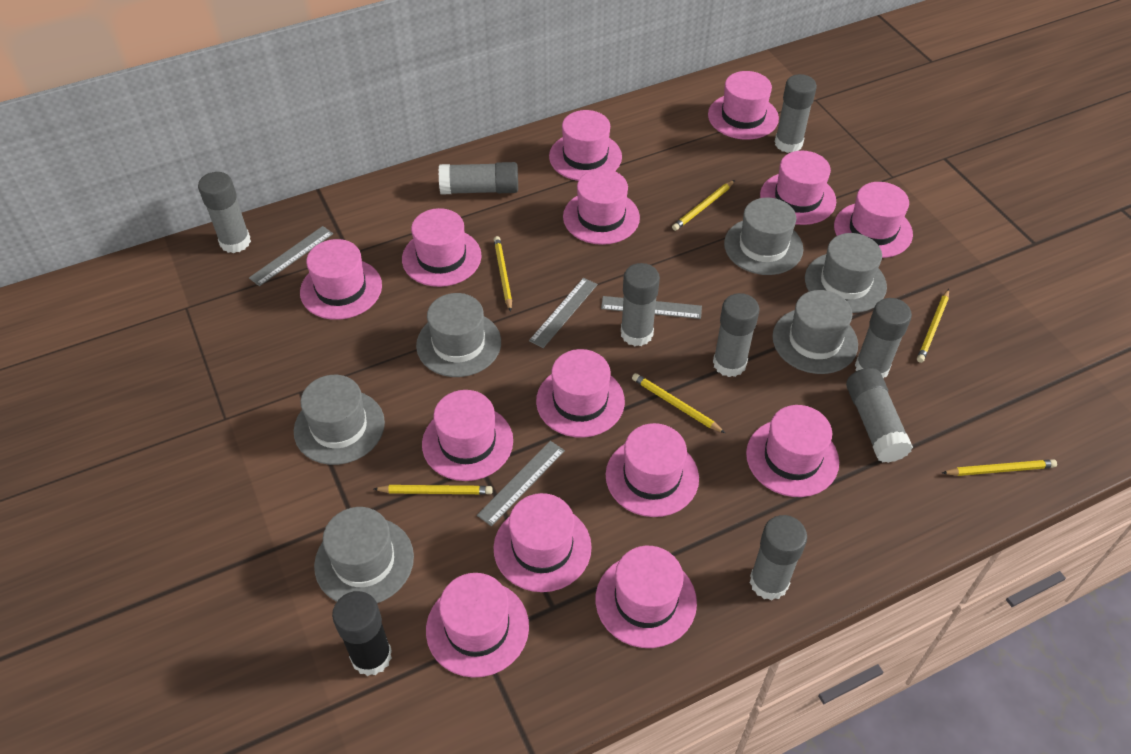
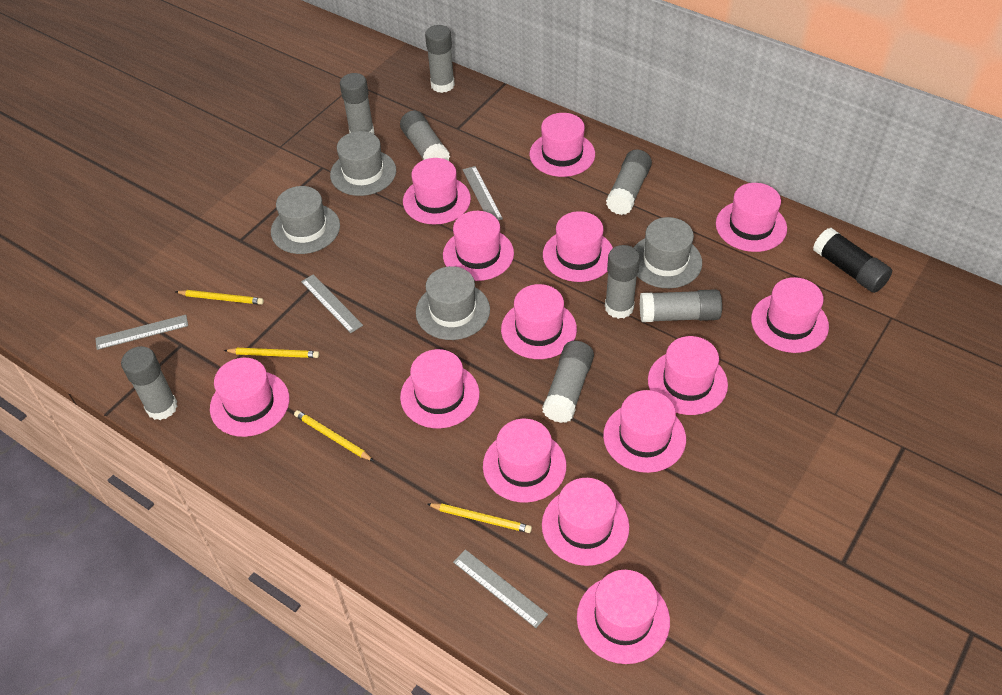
grey hat: 6 -> 4
yellow pencil: 6 -> 4

